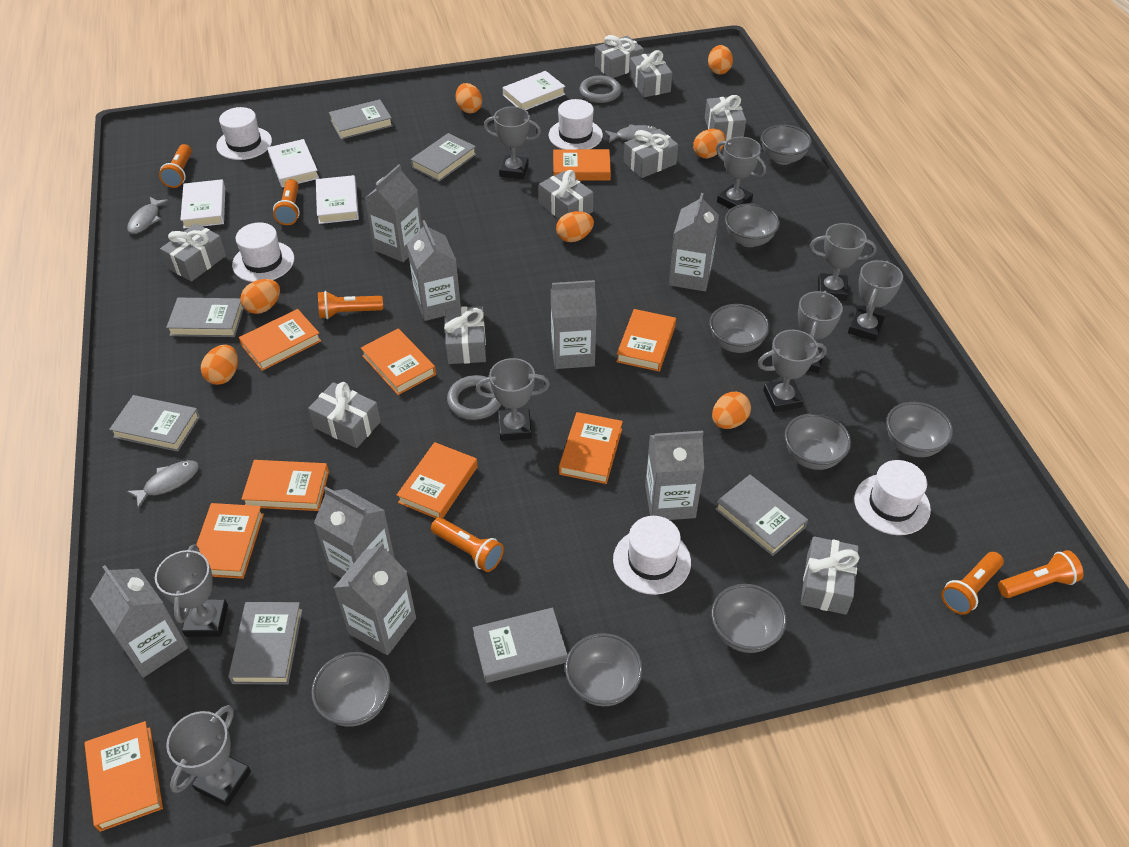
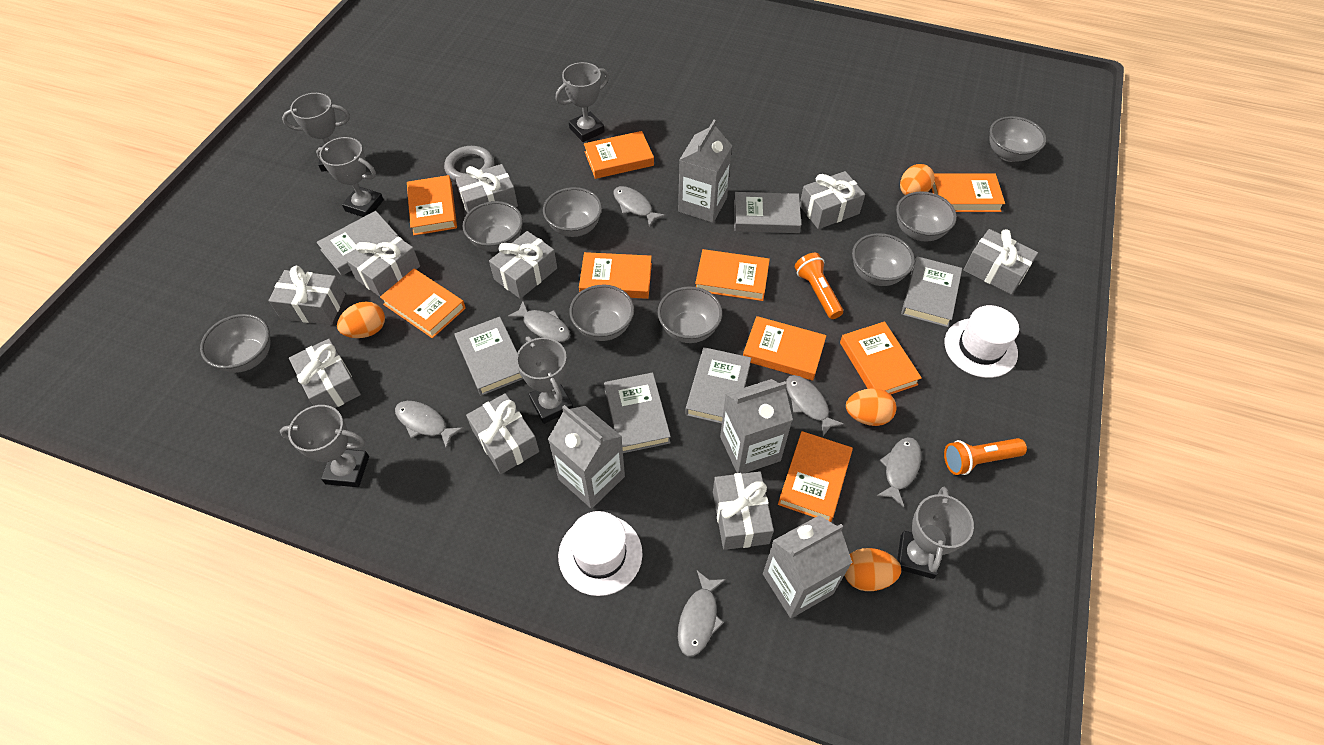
grey book: 7 -> 6
grey carton: 8 -> 4
grey fish: 3 -> 6
grey ring: 2 -> 1
grey trophy: 9 -> 6
orange egg: 7 -> 4
orange flashlight: 6 -> 2
white book: 4 -> 0
white hat: 5 -> 2

